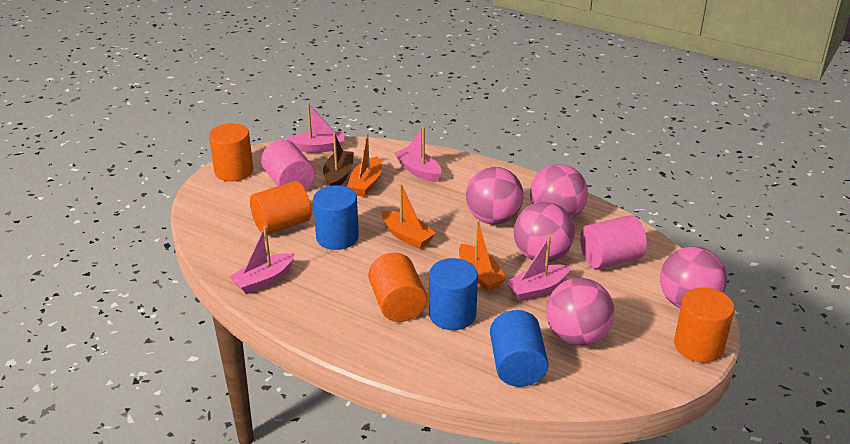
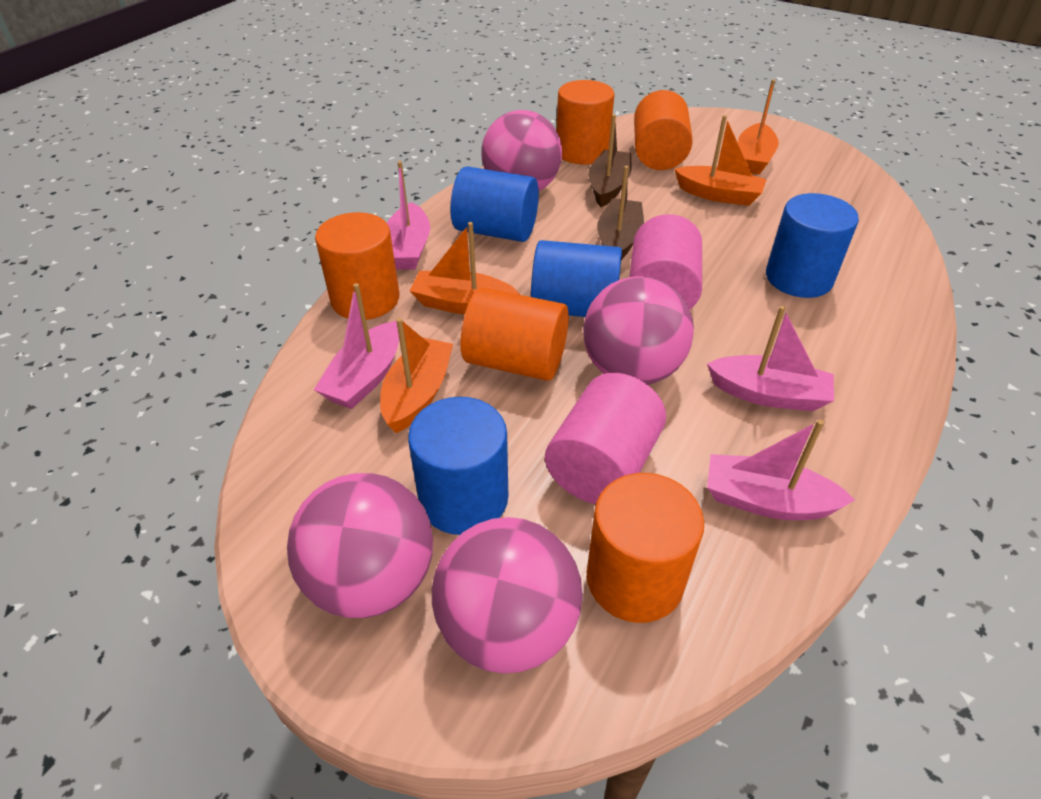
blue cylinder: 3 -> 4
brown boat: 1 -> 2
orange boat: 3 -> 4
orange cylinder: 4 -> 5
pink ball: 5 -> 4

